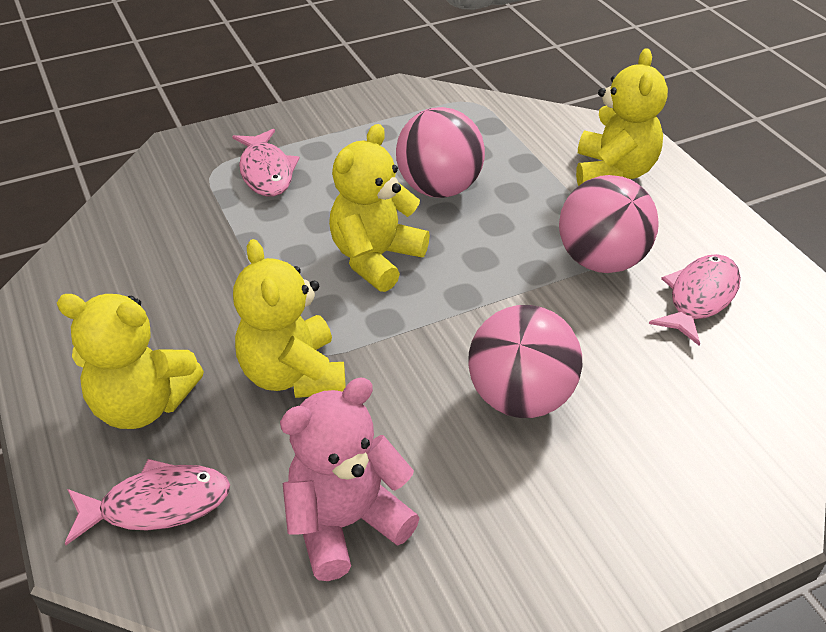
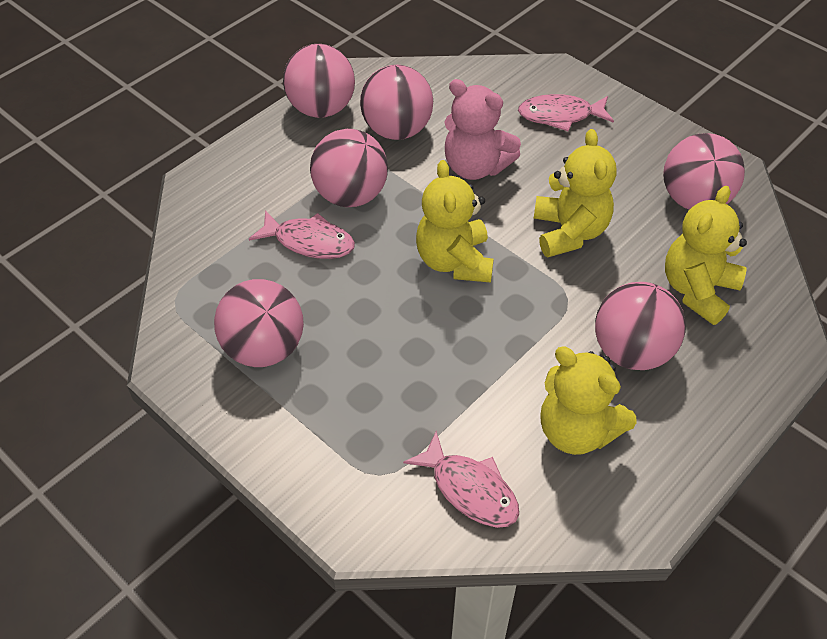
pink ball: 3 -> 6

